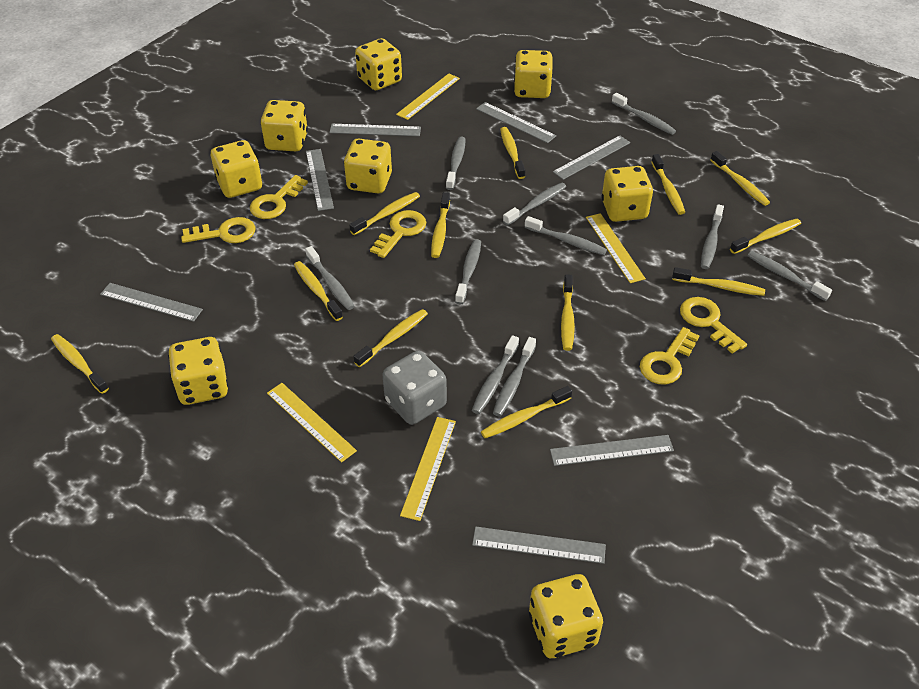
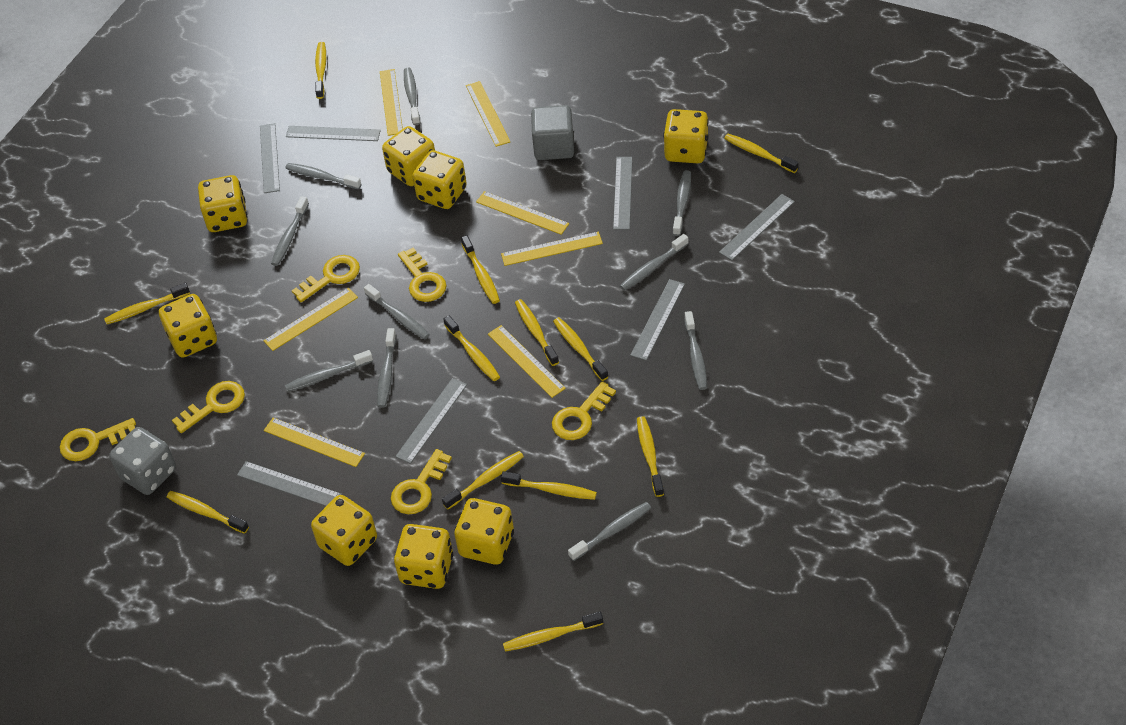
grey cube: 0 -> 1
yellow key: 5 -> 6
yellow ruler: 4 -> 7

